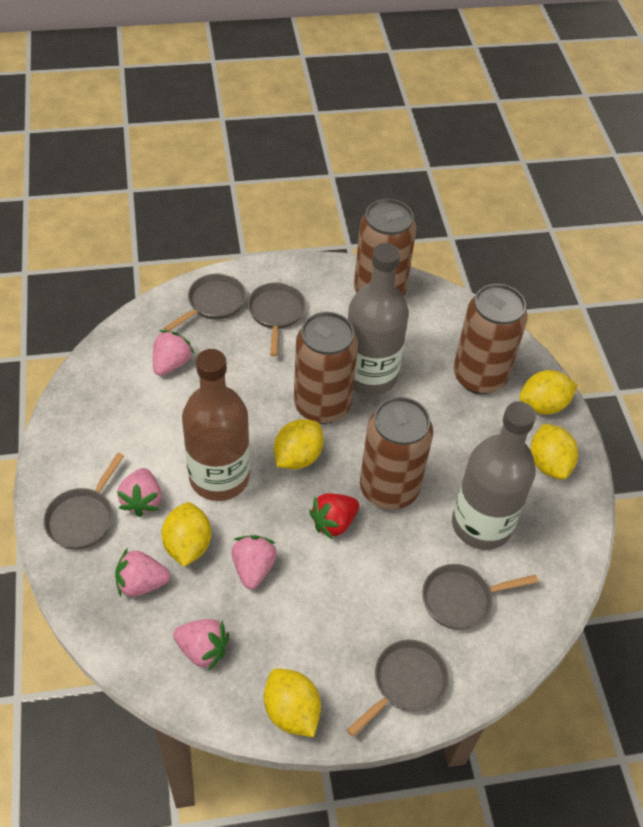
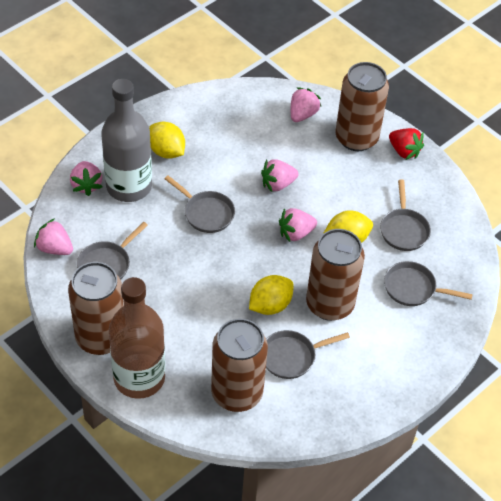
grey bottle: 2 -> 1
yellow lemon: 5 -> 3

